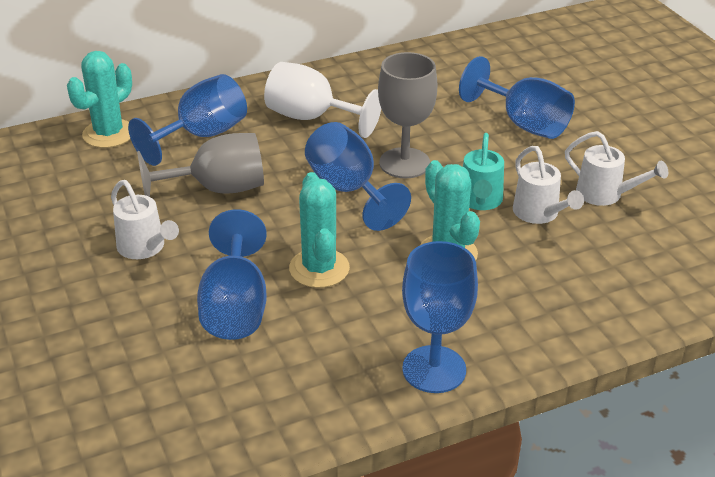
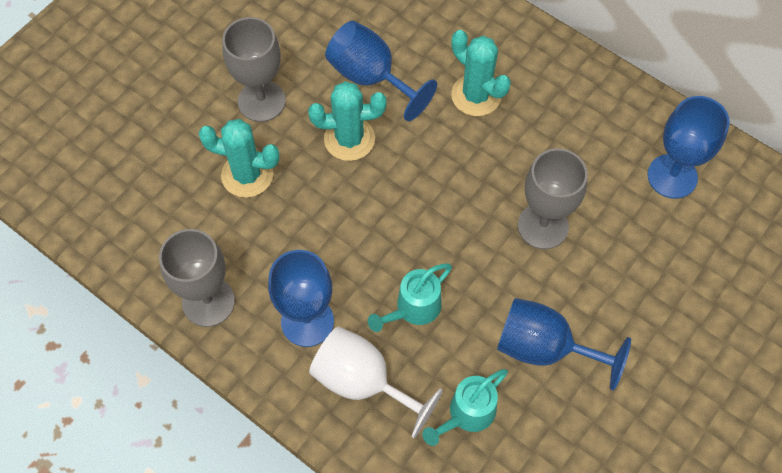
blue goblet: 5 -> 4
grey goblet: 2 -> 3
turquoise watering can: 1 -> 2
white watering can: 3 -> 0

